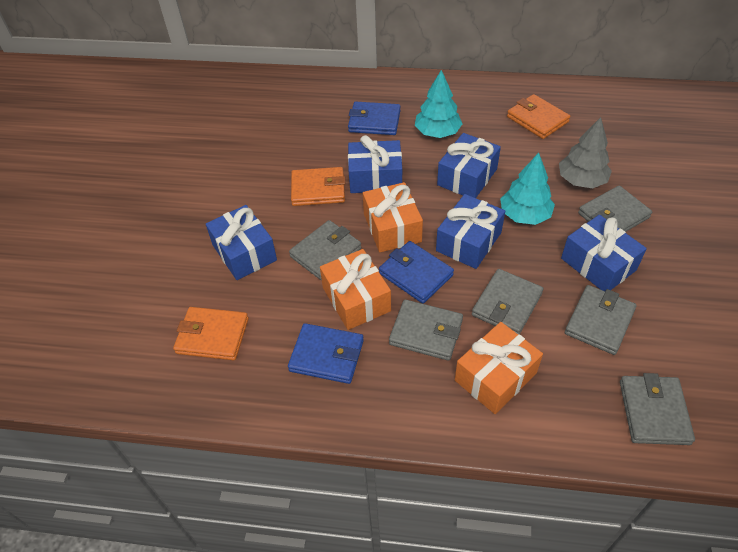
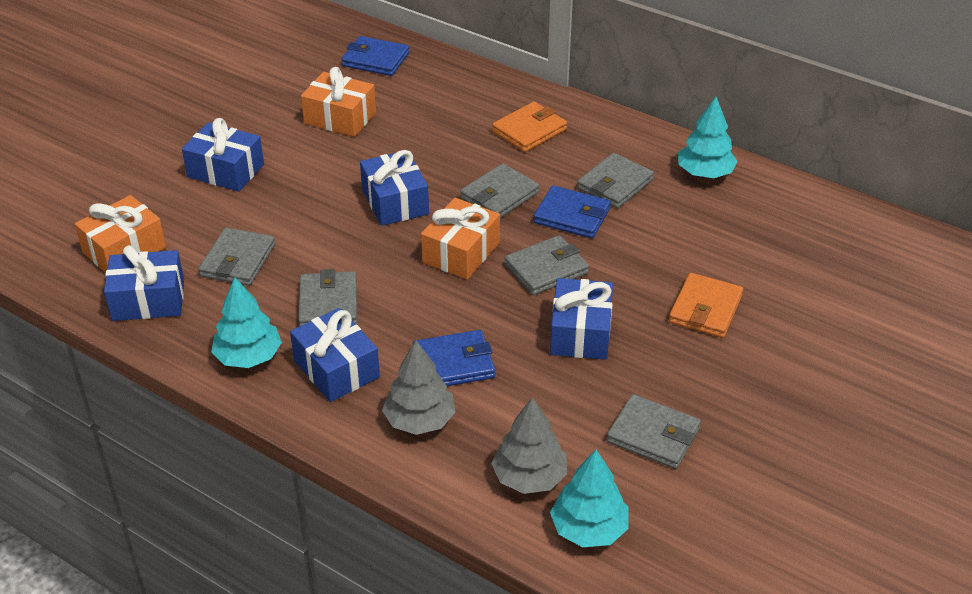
grey tree: 1 -> 2
orange wallet: 3 -> 2
turquoise tree: 2 -> 3

